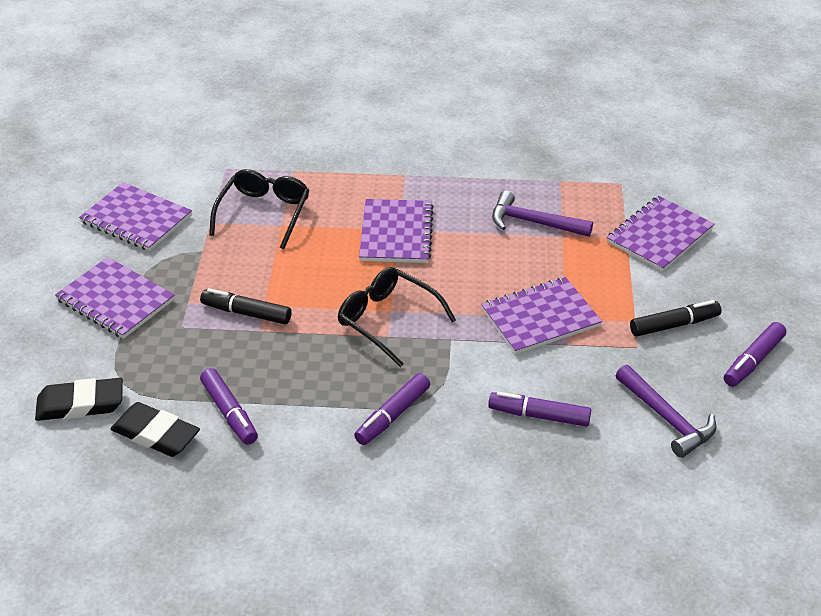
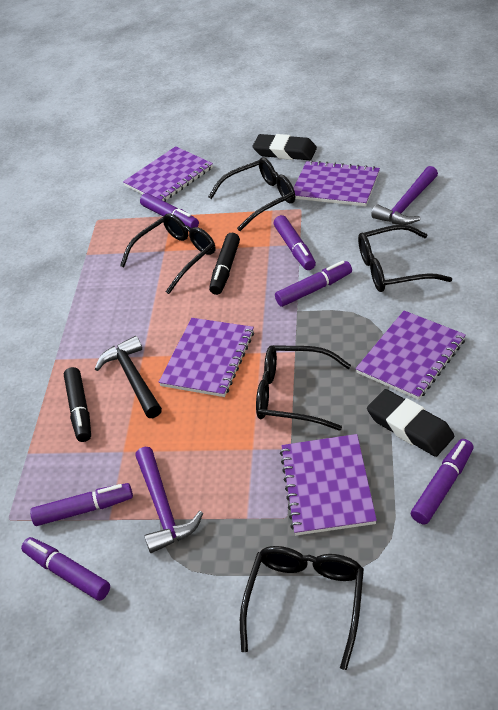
black glasses: 2 -> 5
black hammer: 0 -> 1
purple marker: 4 -> 6

